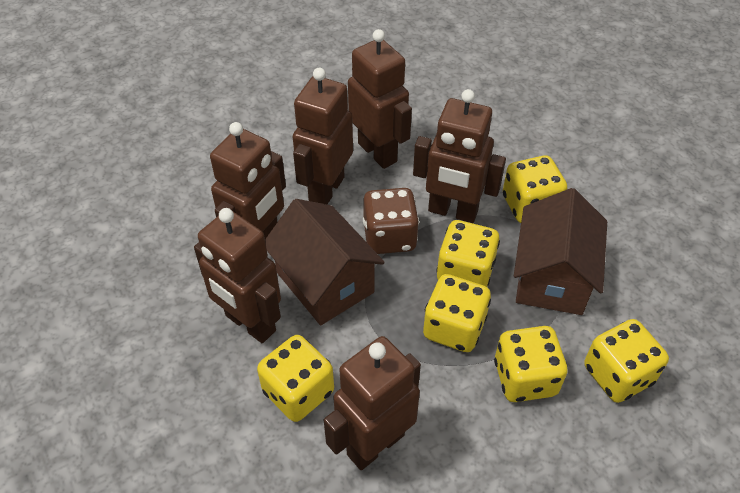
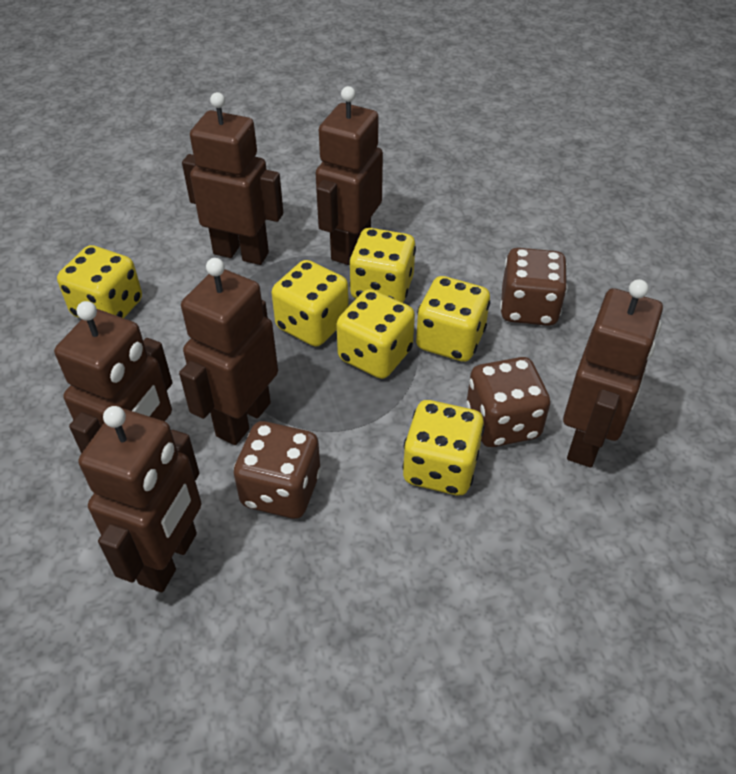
brown dice: 1 -> 3
brown house: 2 -> 0

